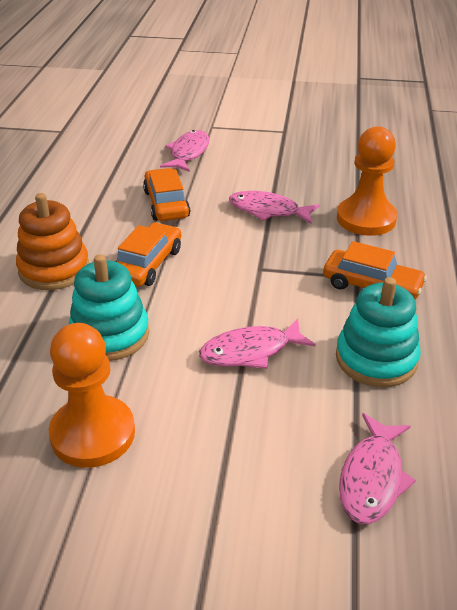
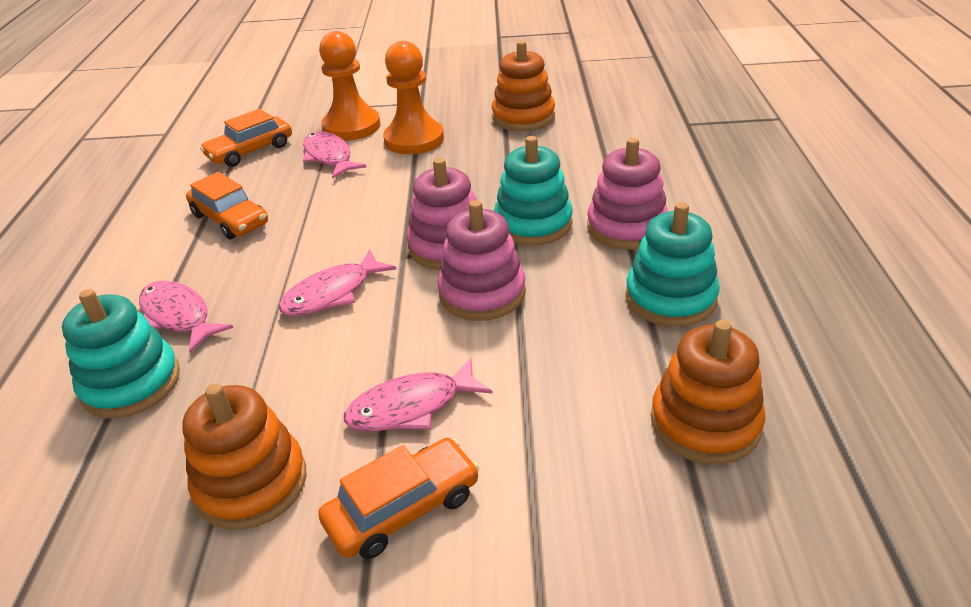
orange stacking toy: 1 -> 3
pink stacking toy: 0 -> 3
turquoise stacking toy: 2 -> 3

